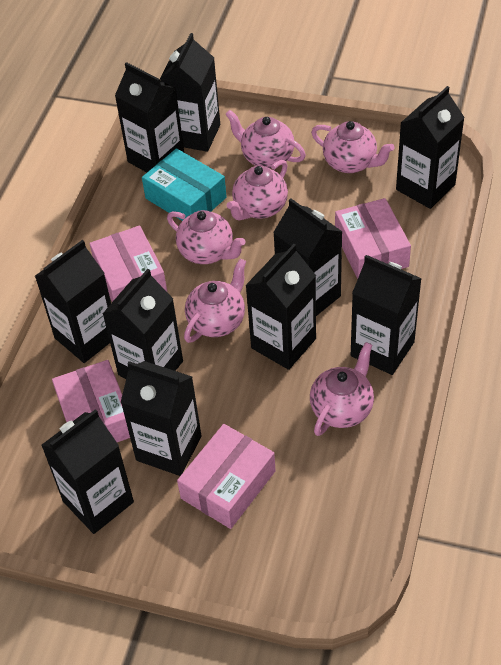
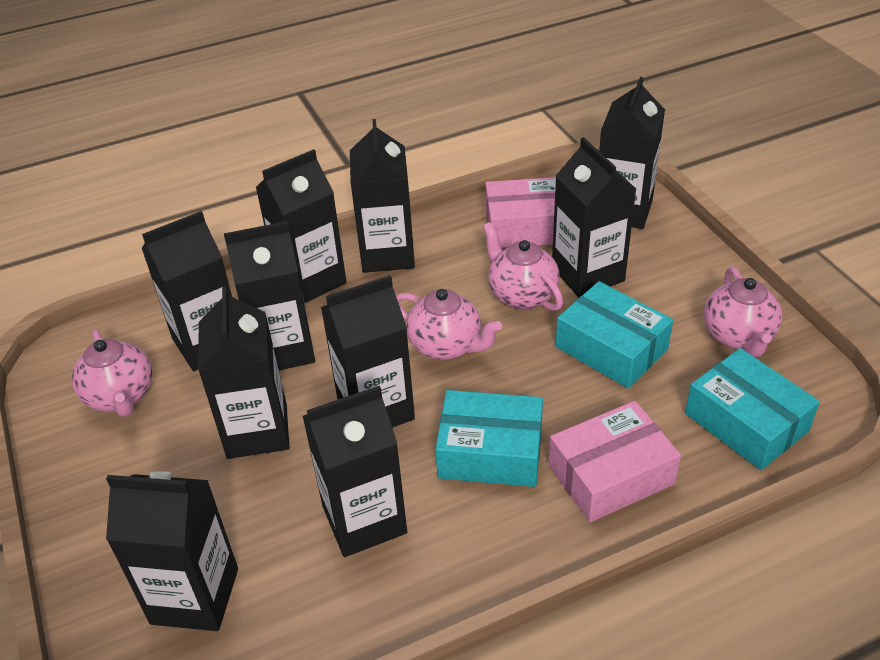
pink box: 4 -> 2
pink teapot: 6 -> 4
turquoise box: 1 -> 3

